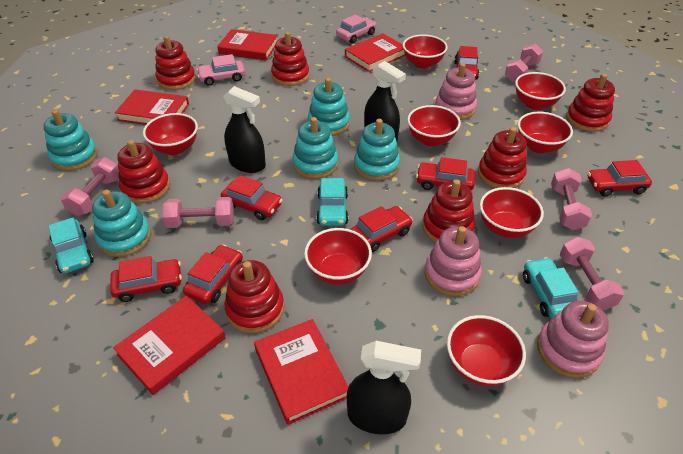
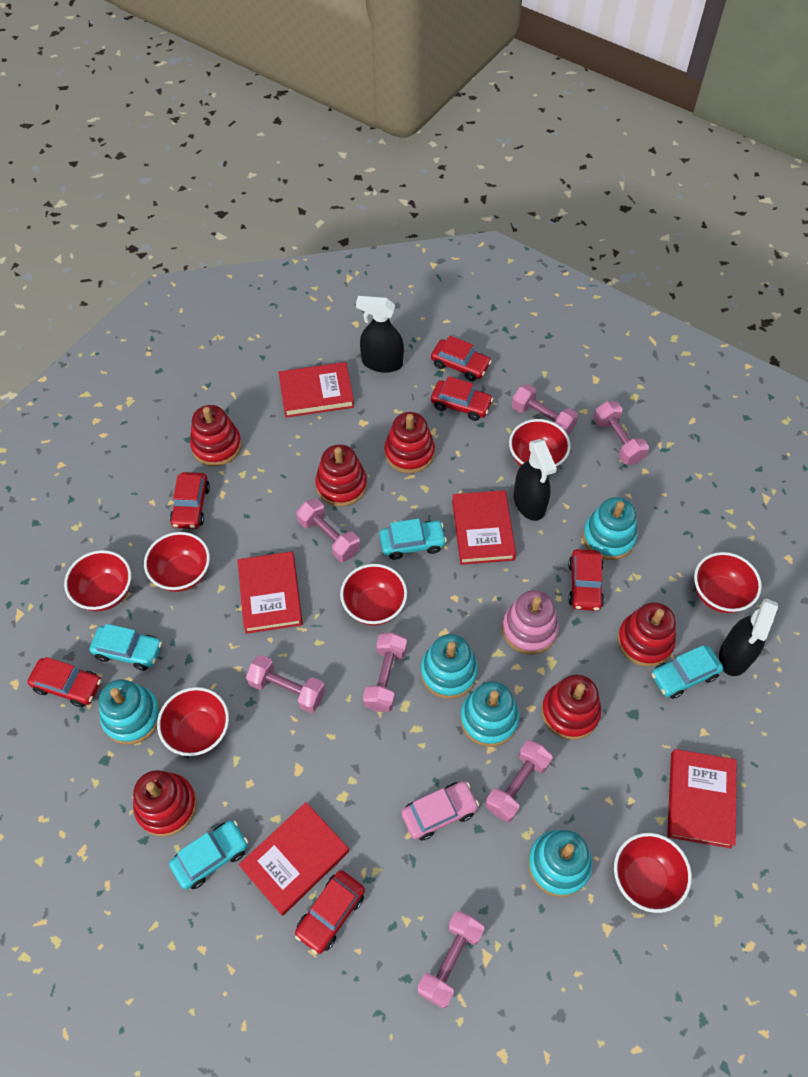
pink car: 2 -> 1
pink dumbbell: 5 -> 7
pink stacking toy: 3 -> 1
red bowl: 8 -> 7
red car: 7 -> 6
red stacking toy: 7 -> 6
turquoise car: 3 -> 4

